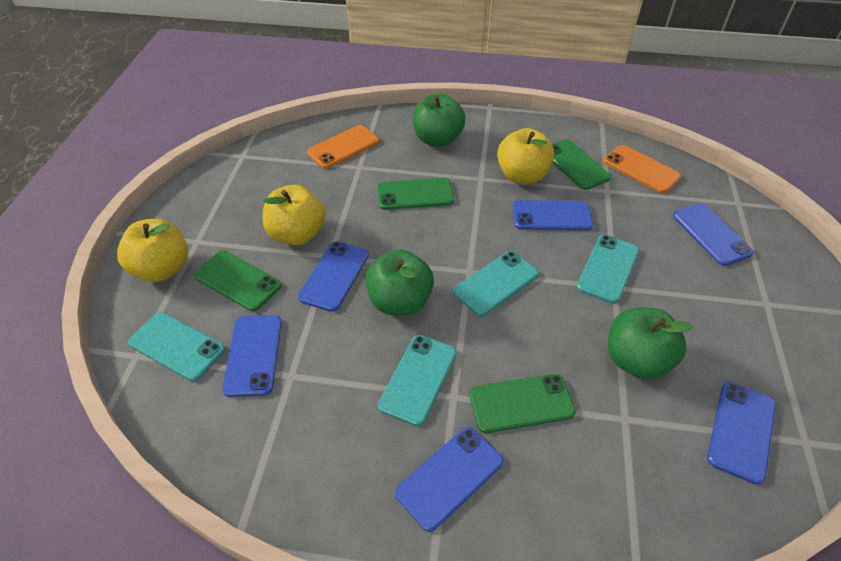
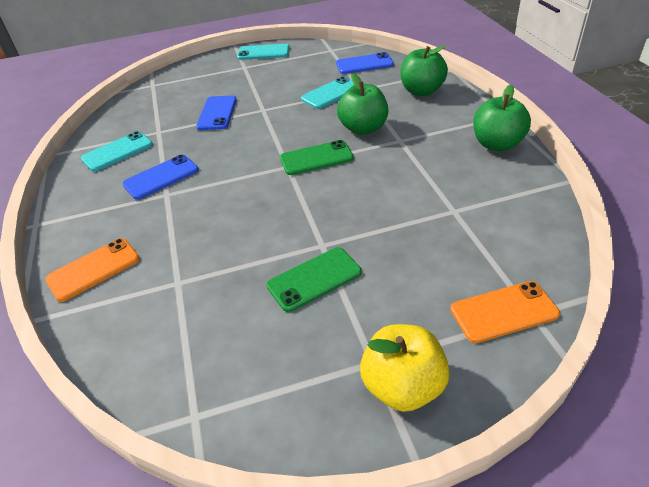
blue phone: 6 -> 3
green phone: 4 -> 2
turquoise phone: 4 -> 3
yellow apple: 3 -> 1

